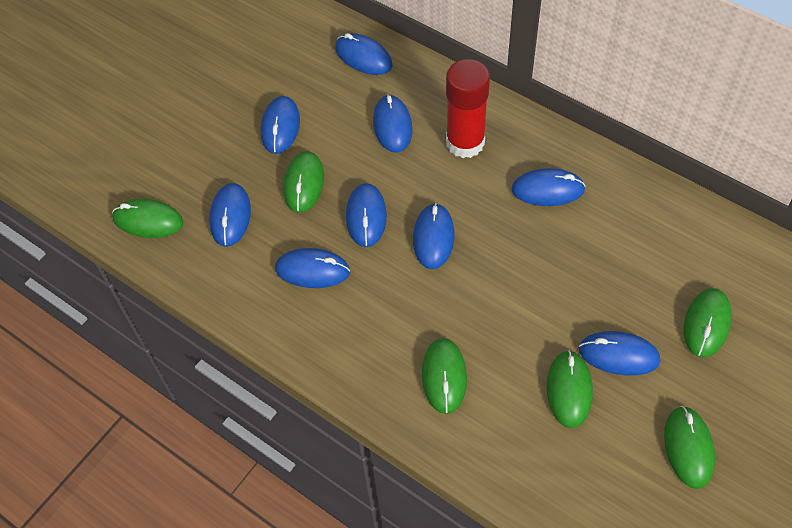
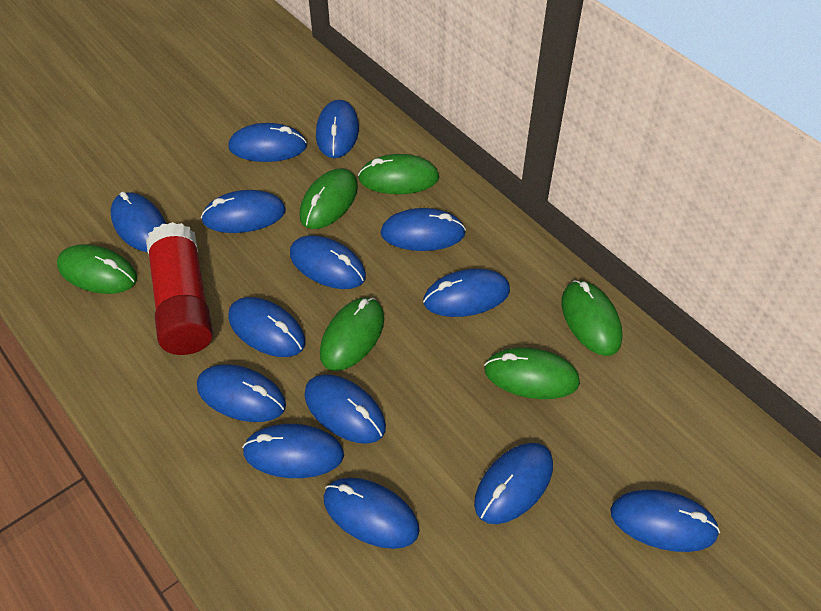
blue mouse: 9 -> 14

